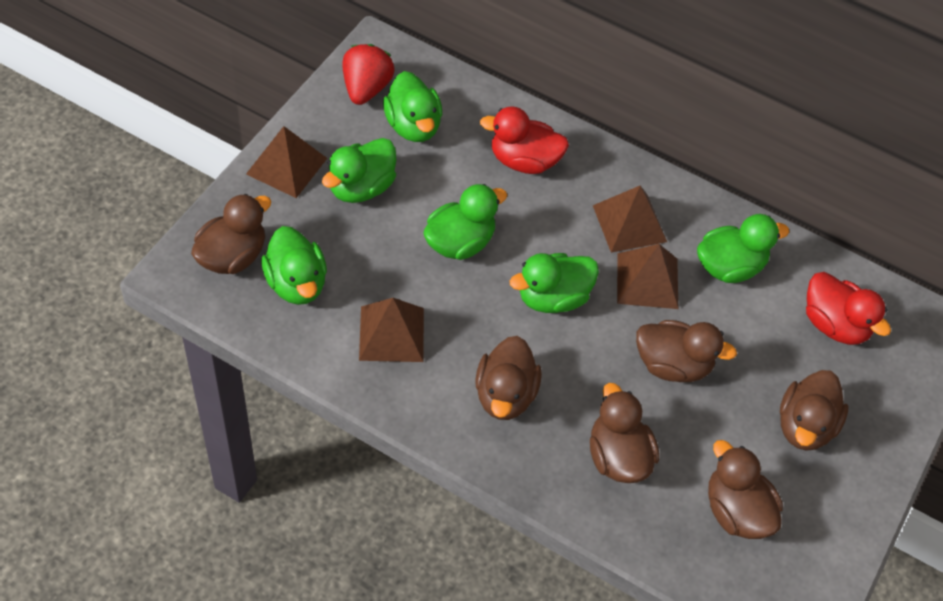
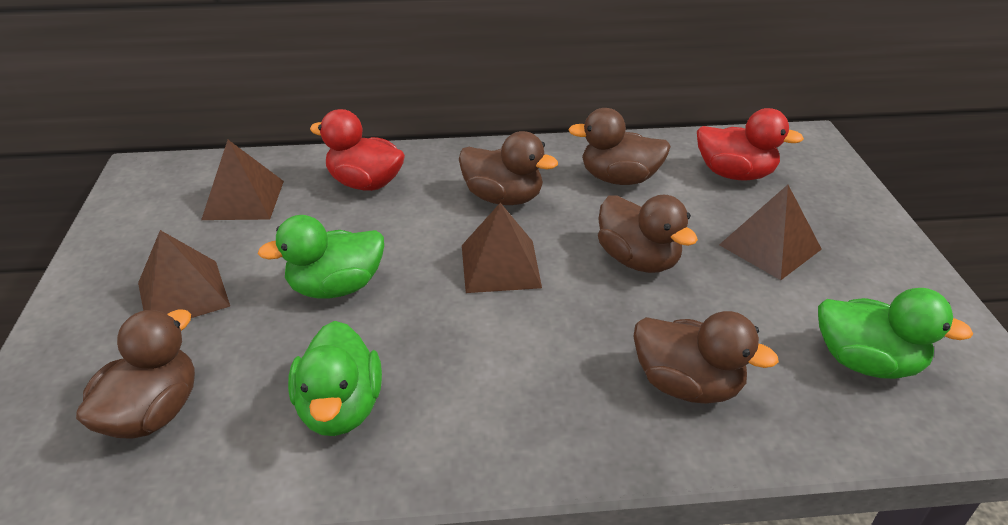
brown duck: 6 -> 5
green duck: 6 -> 3
red strawberry: 1 -> 0

